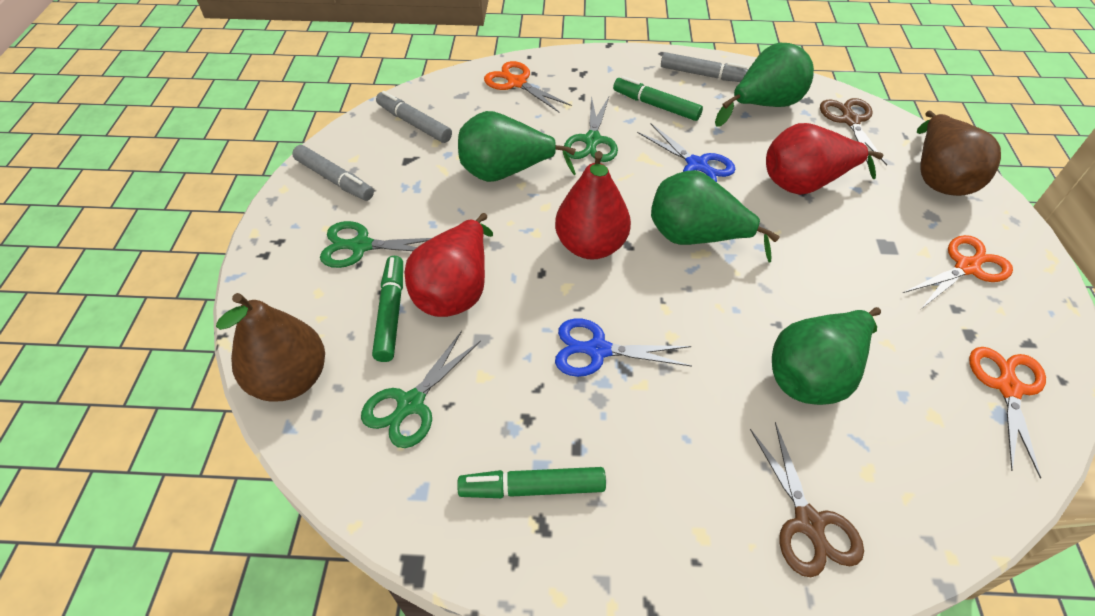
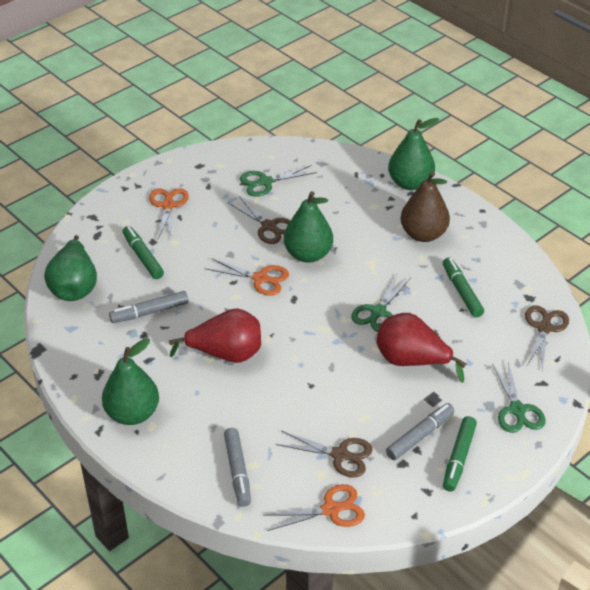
blue scissors: 2 -> 0
brown pear: 2 -> 1
brown scissors: 2 -> 3
red pear: 3 -> 2

